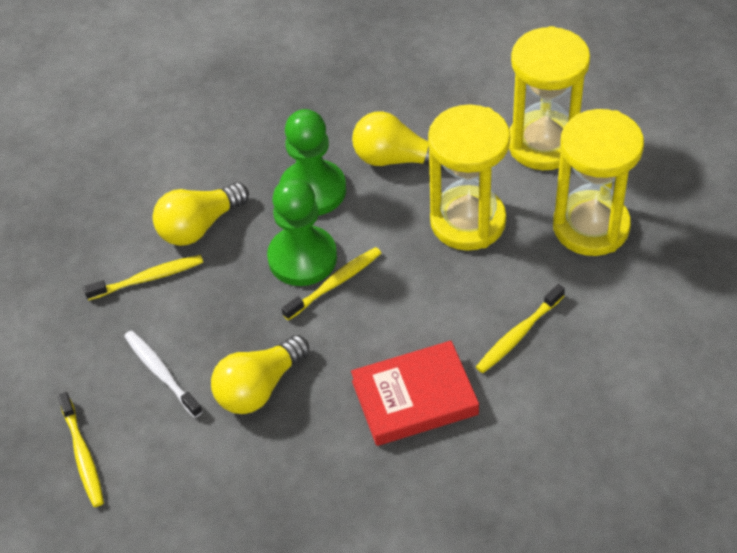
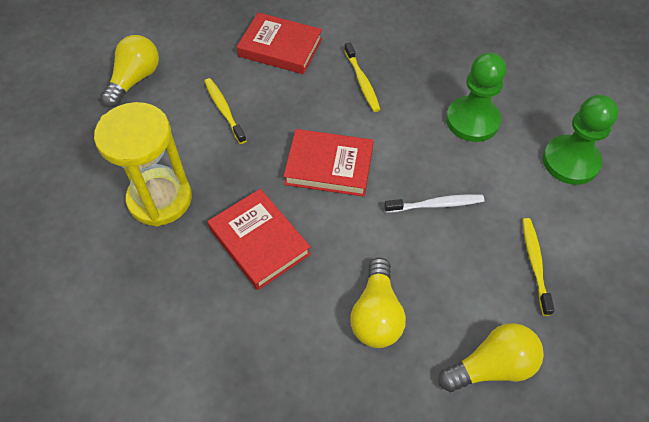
red book: 1 -> 3
yellow hourglass: 3 -> 1
yellow toothbrush: 4 -> 3

